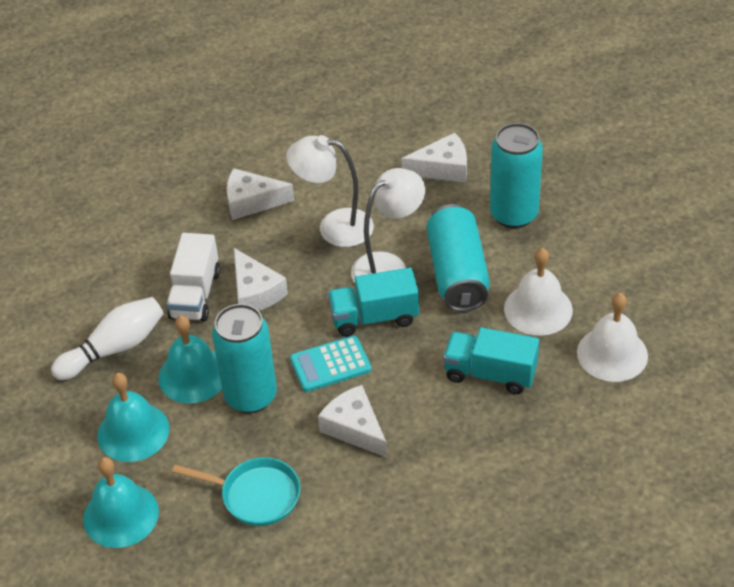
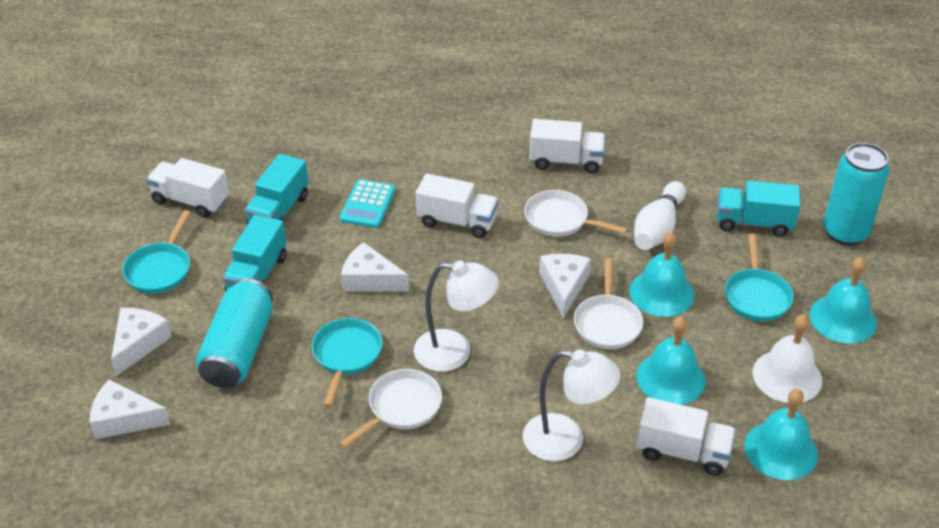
turquoise bell: 3 -> 4
turquoise can: 3 -> 2
turquoise pan: 1 -> 3
turquoise truck: 2 -> 3
white bell: 2 -> 1
white pan: 0 -> 3
white truck: 1 -> 4

